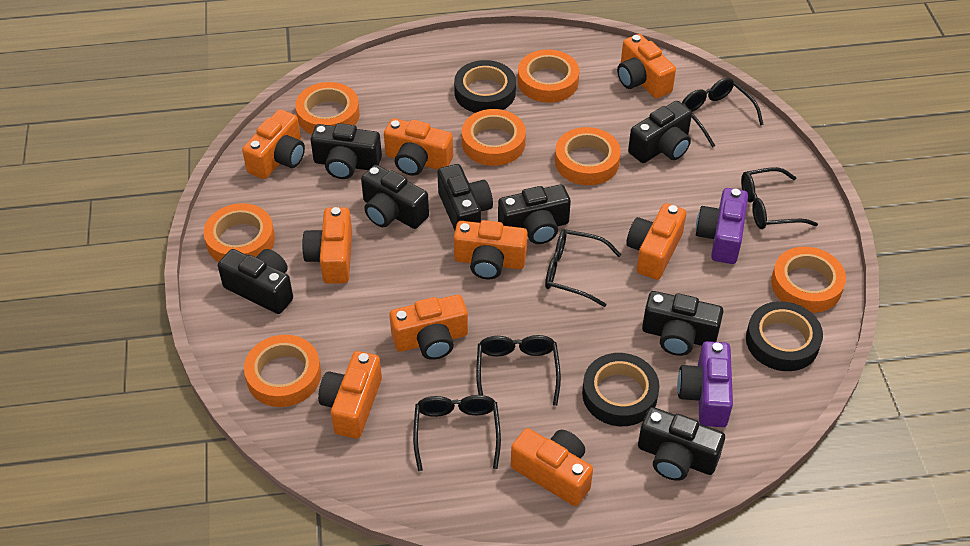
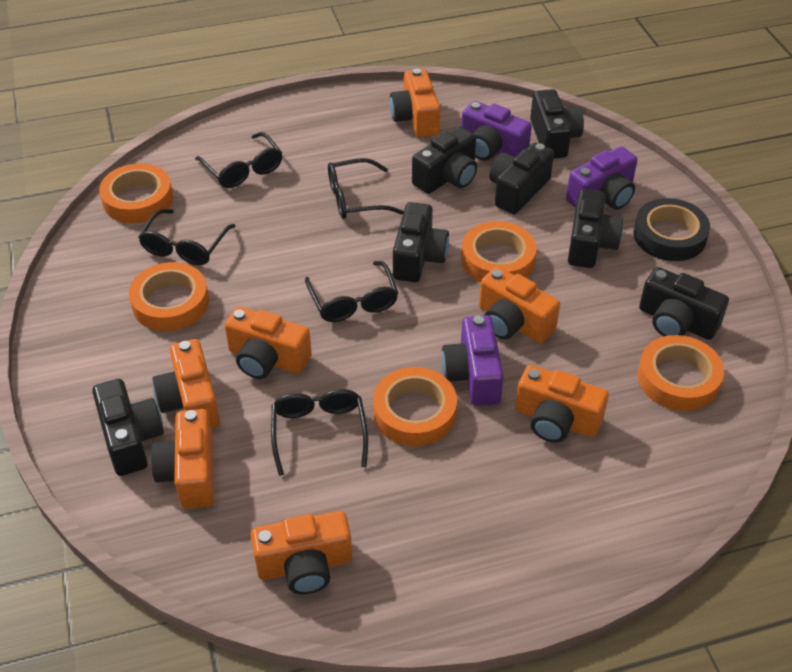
black camera: 8 -> 7
black tape: 3 -> 1
orange camera: 9 -> 7
orange tape: 7 -> 5
purple camera: 2 -> 3

